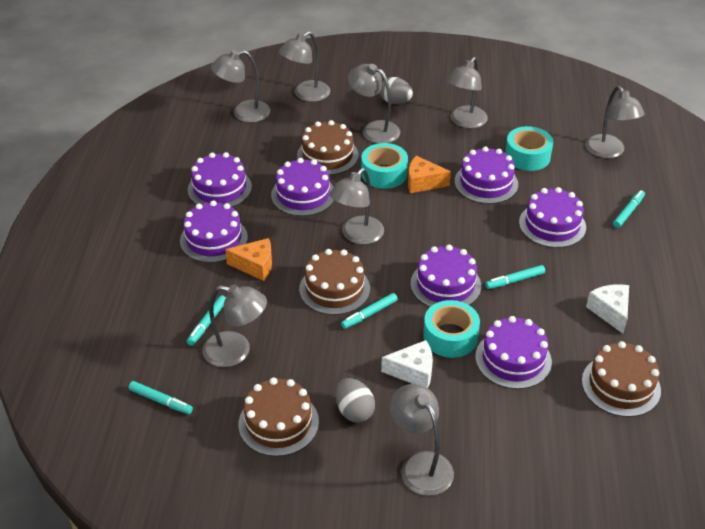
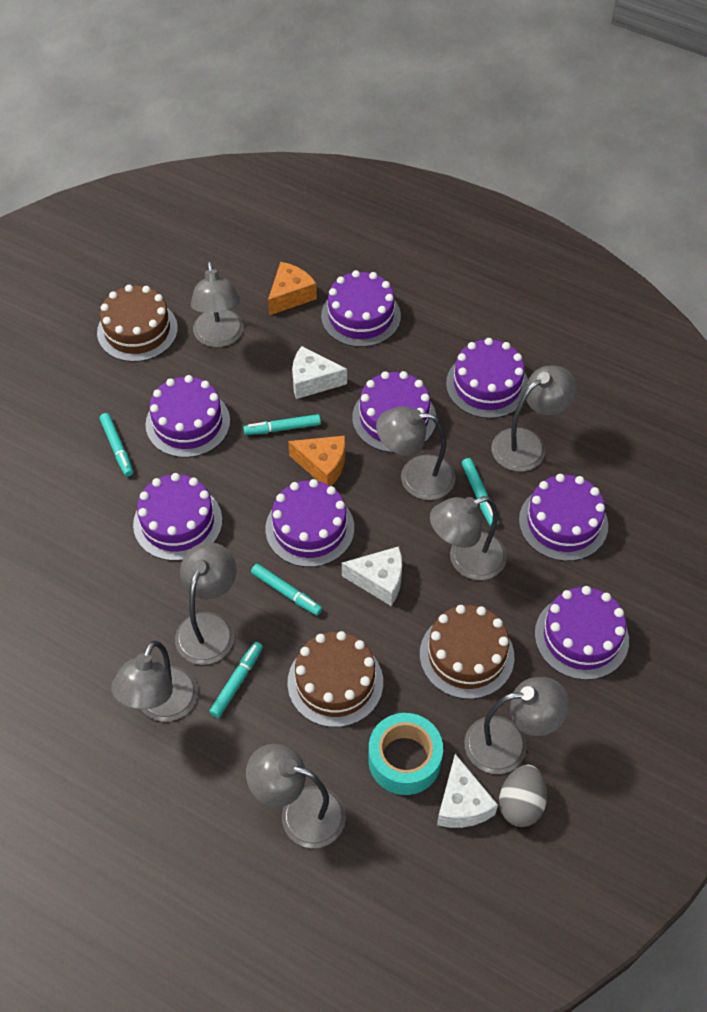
brown cake: 4 -> 3
grey egg: 2 -> 1
purple cake: 7 -> 8
turquoise tape: 3 -> 1
white cheese: 2 -> 3

